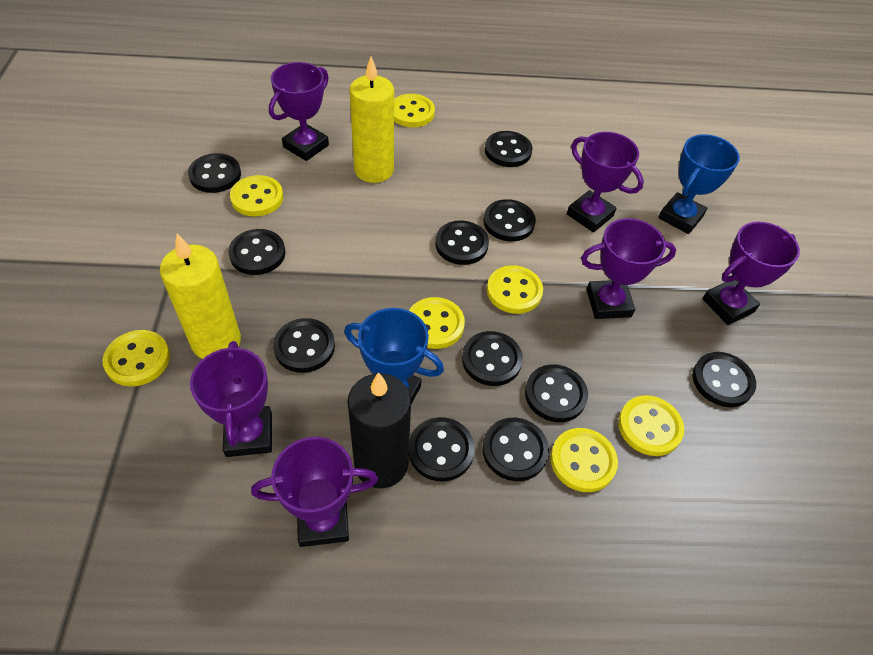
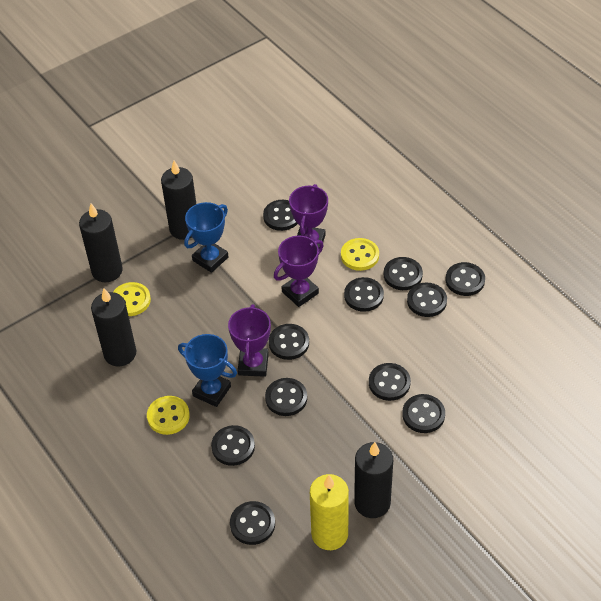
black candle: 1 -> 4
purple trophy: 6 -> 3
yellow button: 7 -> 3
yellow candle: 2 -> 1

